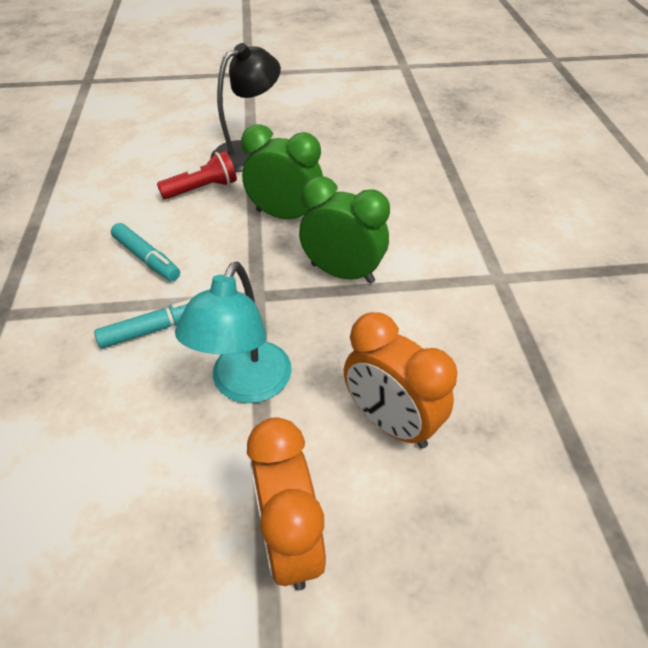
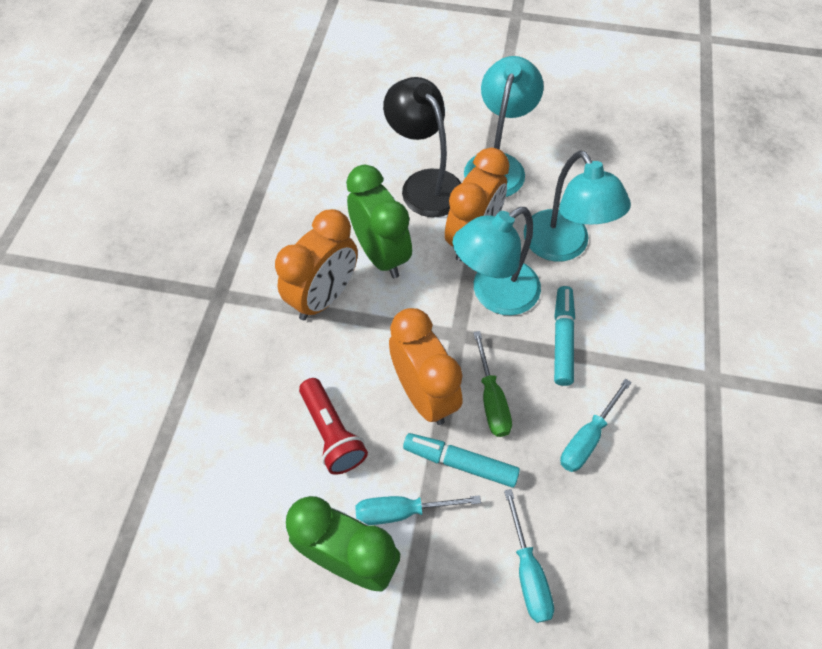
green screwdriver: 0 -> 1
orange clock: 2 -> 3
turquoise lamp: 1 -> 3
turquoise screwdriver: 0 -> 3

